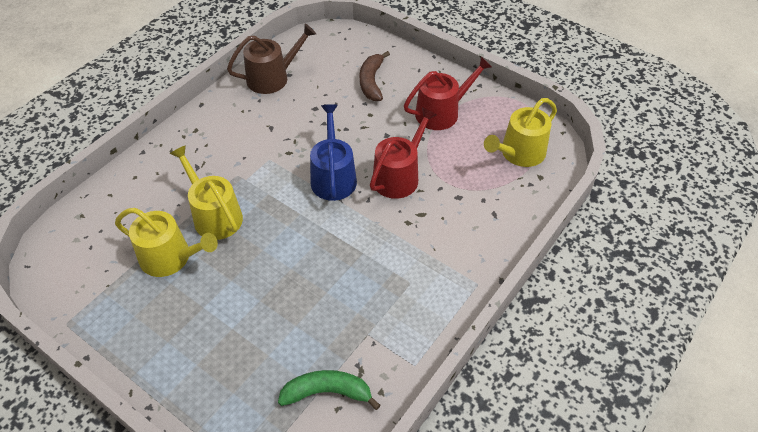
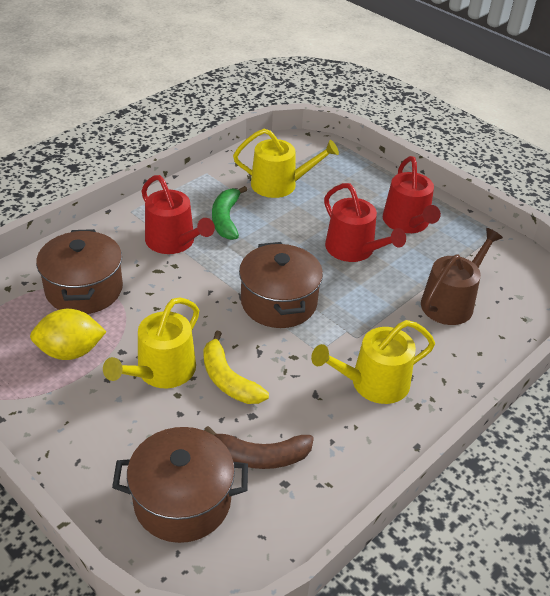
blue watering can: 1 -> 0
brown pot: 0 -> 3
red watering can: 2 -> 3
yellow banana: 0 -> 1
yellow lemon: 0 -> 1

